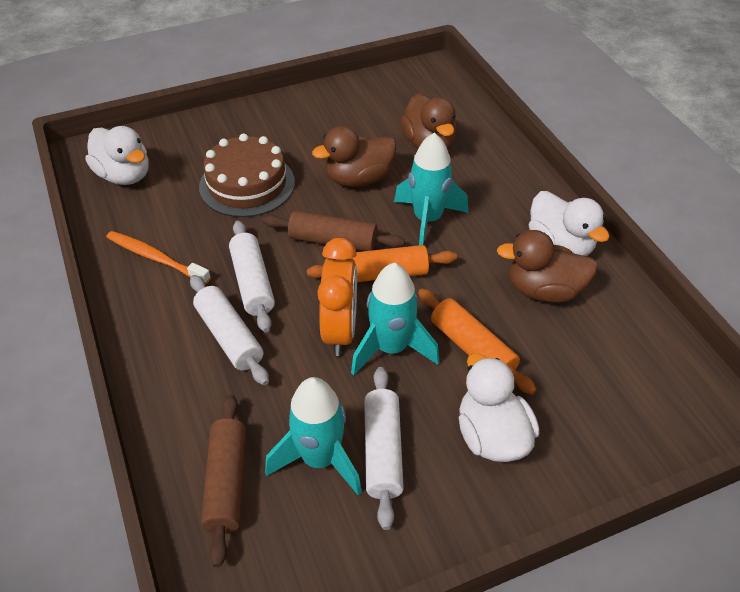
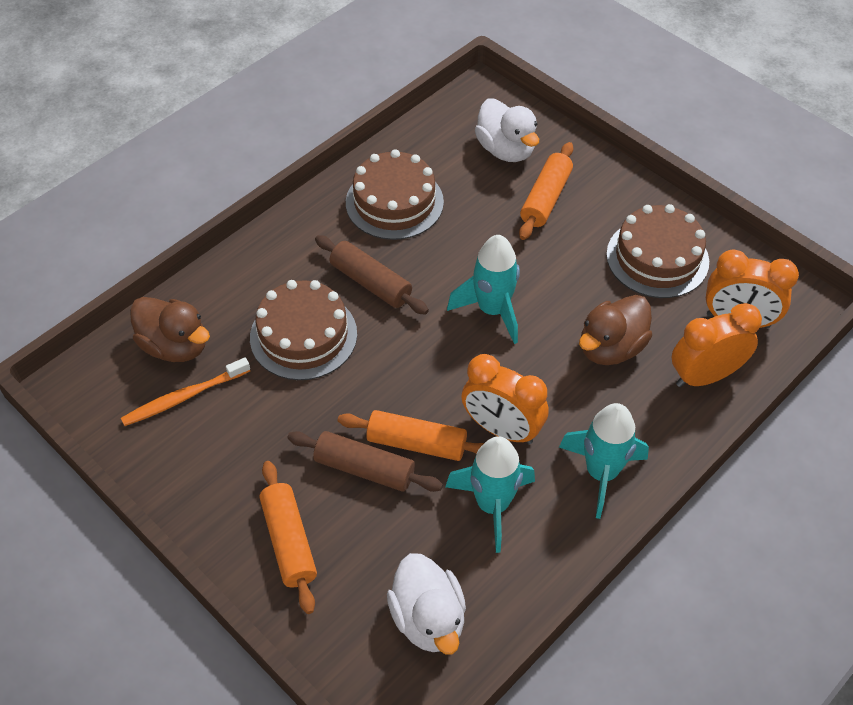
brown cake: 1 -> 3
brown duck: 3 -> 2
orange clock: 1 -> 3
orange rolling pin: 2 -> 3
white duck: 3 -> 2
white rolling pin: 3 -> 0

